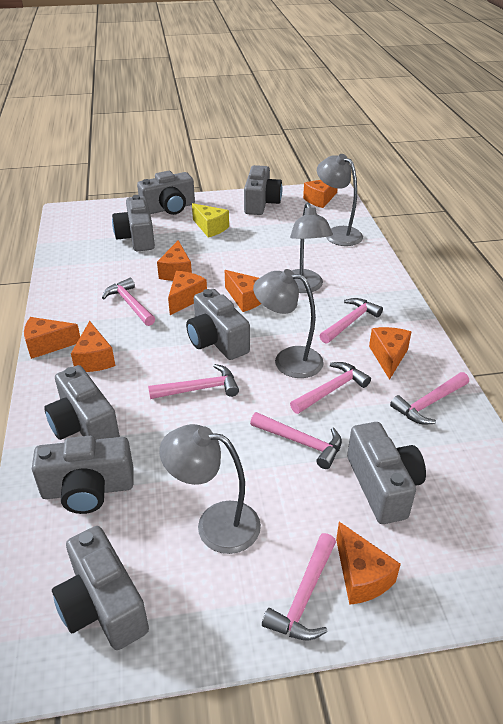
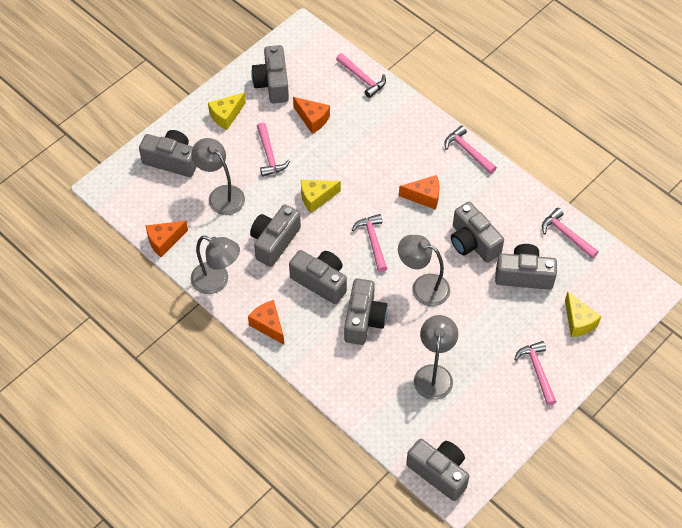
orange cheese: 8 -> 4
pink hammer: 7 -> 6
yellow cheese: 1 -> 3

